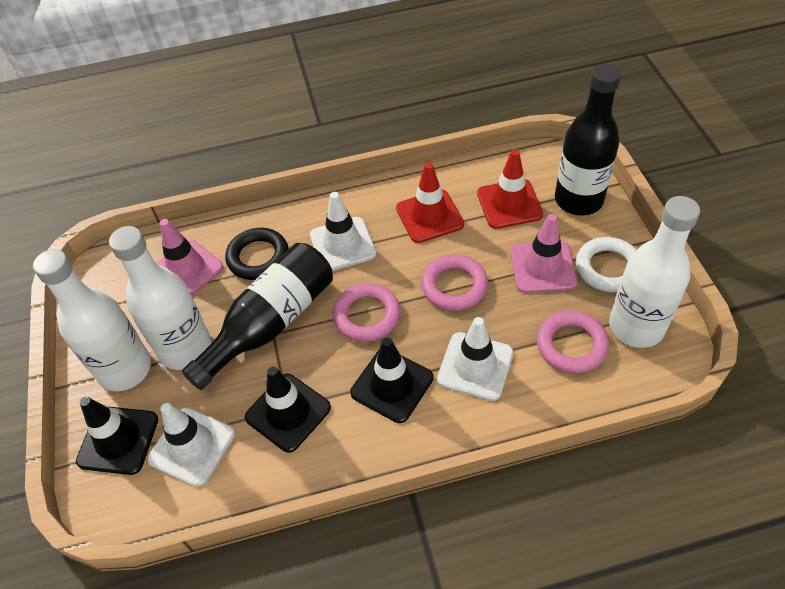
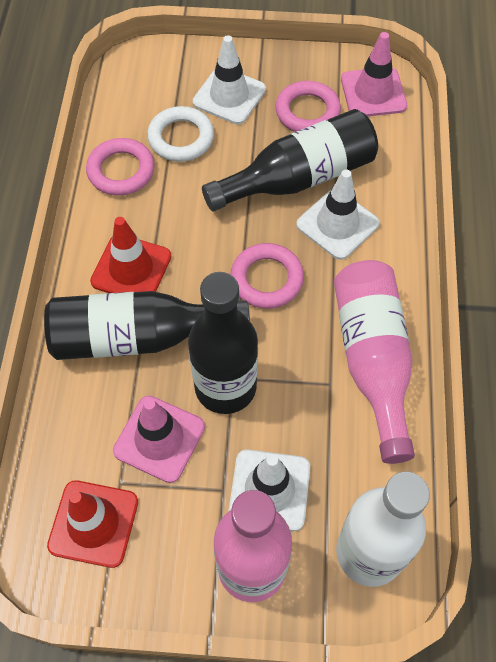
black bottle: 2 -> 3
black ring: 1 -> 0
black traffic cone: 3 -> 0
pink bottle: 0 -> 2
white bottle: 3 -> 1

